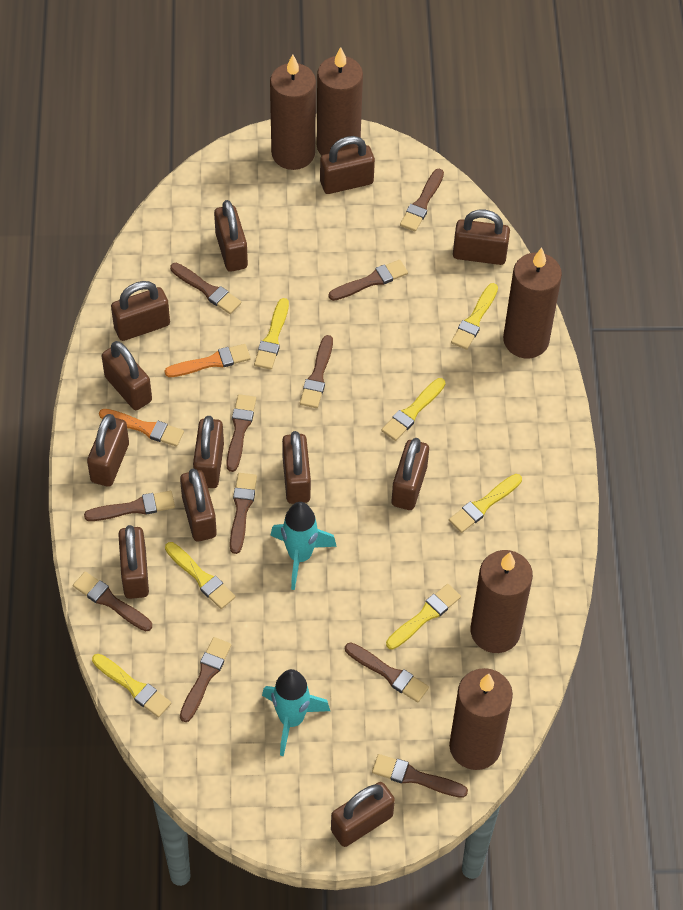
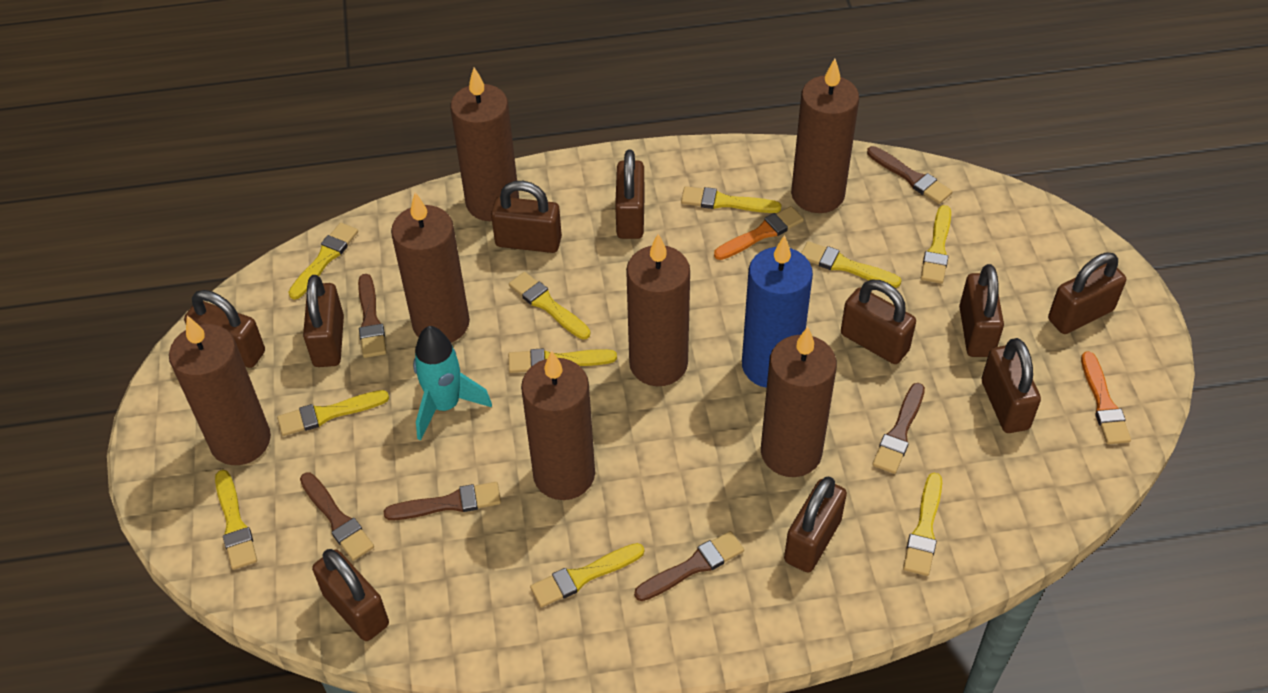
blue candle: 0 -> 1
brown brush: 11 -> 6
brown candle: 5 -> 7
brown padlock: 12 -> 10
turquoise rocket: 2 -> 1
yellow brush: 7 -> 10

